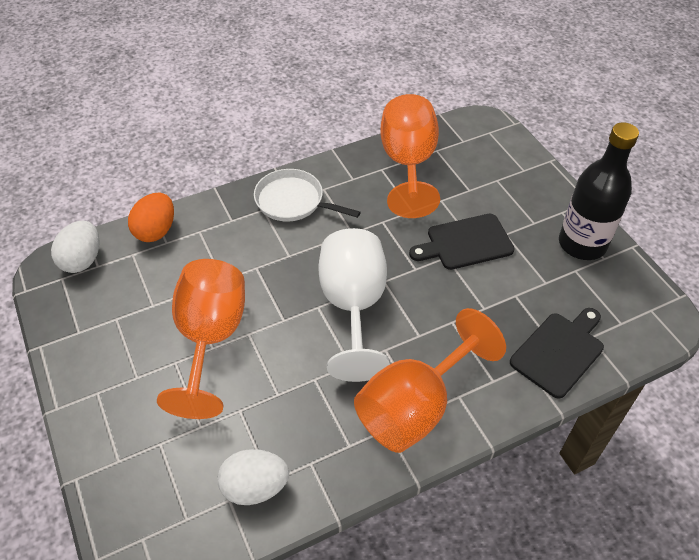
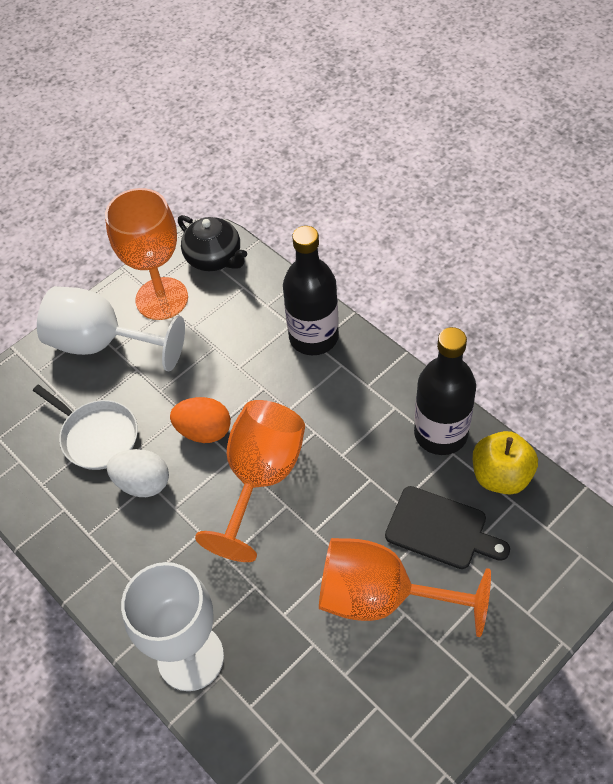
black bottle: 1 -> 2
black cutting board: 2 -> 1
black teapot: 0 -> 1
white egg: 2 -> 1
white goblet: 1 -> 2
yellow apple: 0 -> 1

